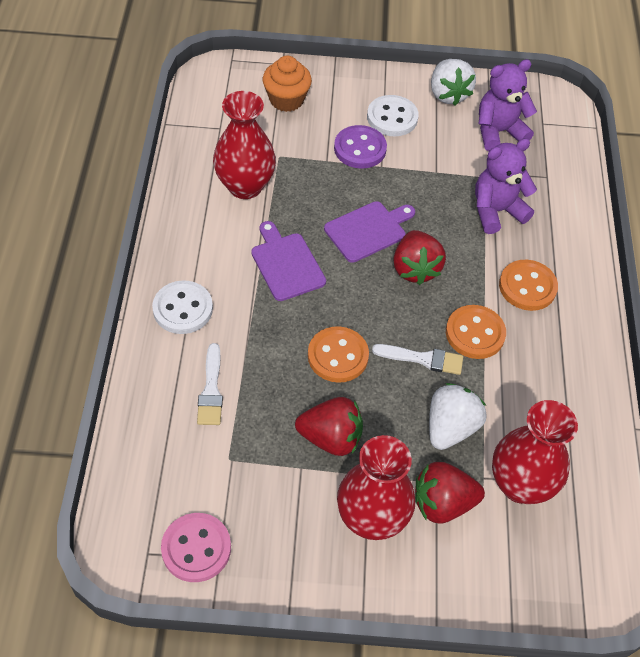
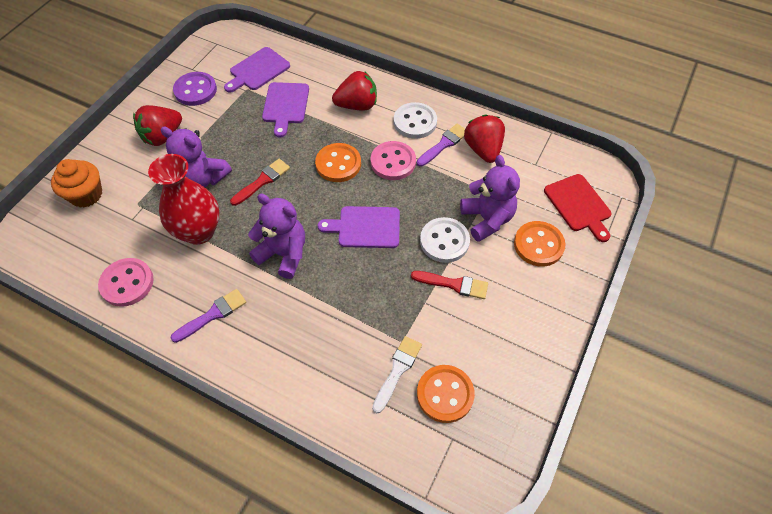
pink button: 1 -> 2
purple brush: 0 -> 2
purple cutting board: 2 -> 3
purple teddy bear: 2 -> 3
red brush: 0 -> 2
red cutting board: 0 -> 1
red vase: 3 -> 1
white brush: 2 -> 1
white strawberry: 2 -> 0

